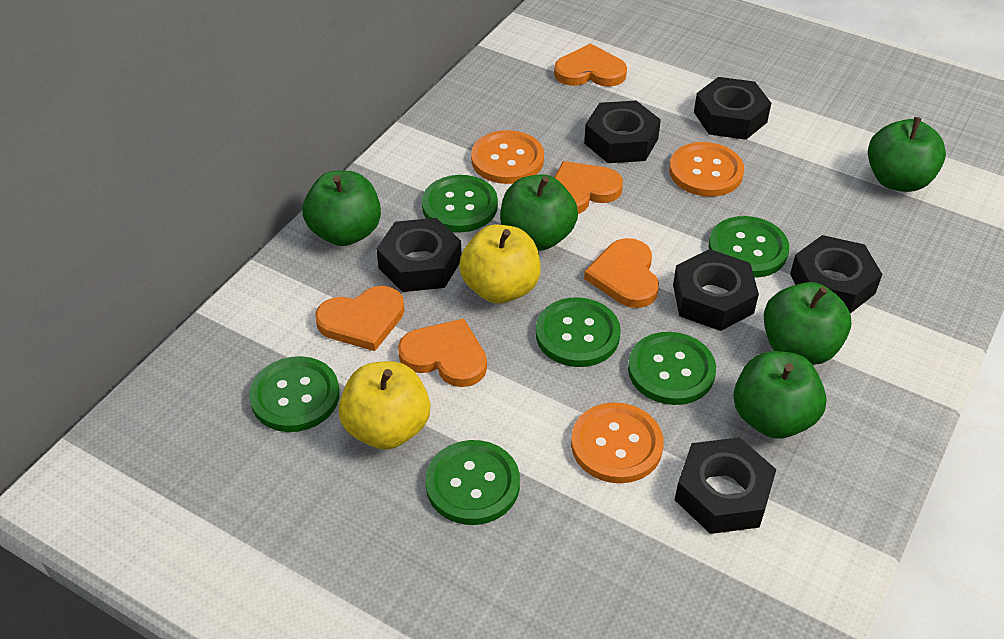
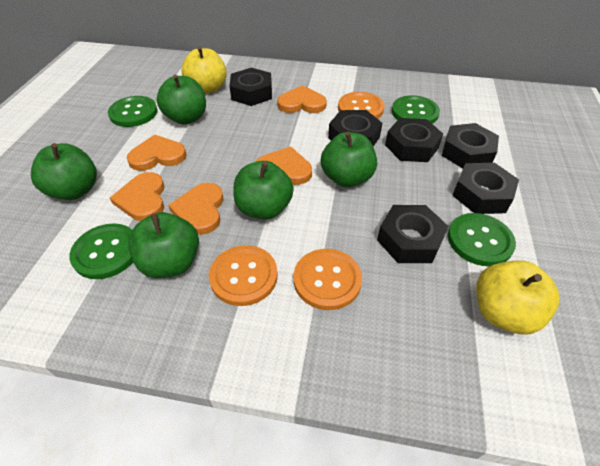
green button: 6 -> 4

